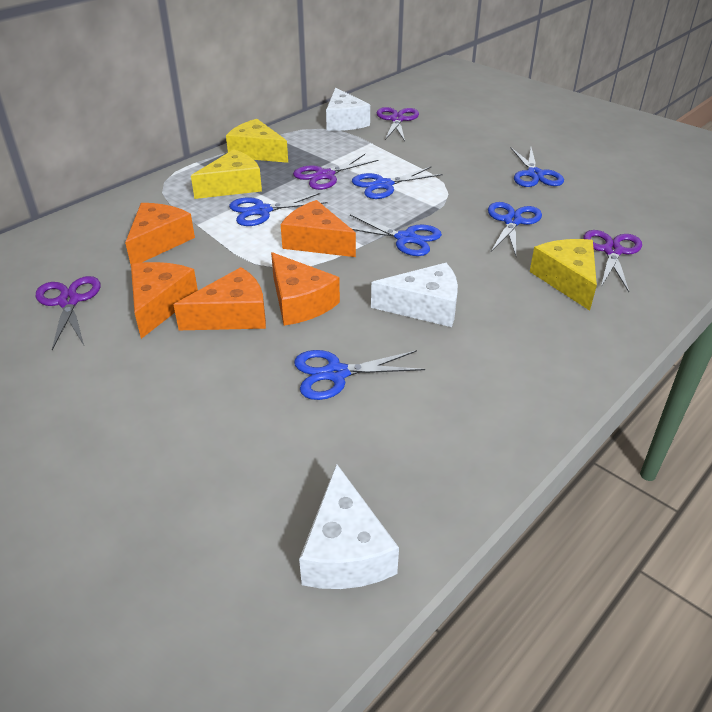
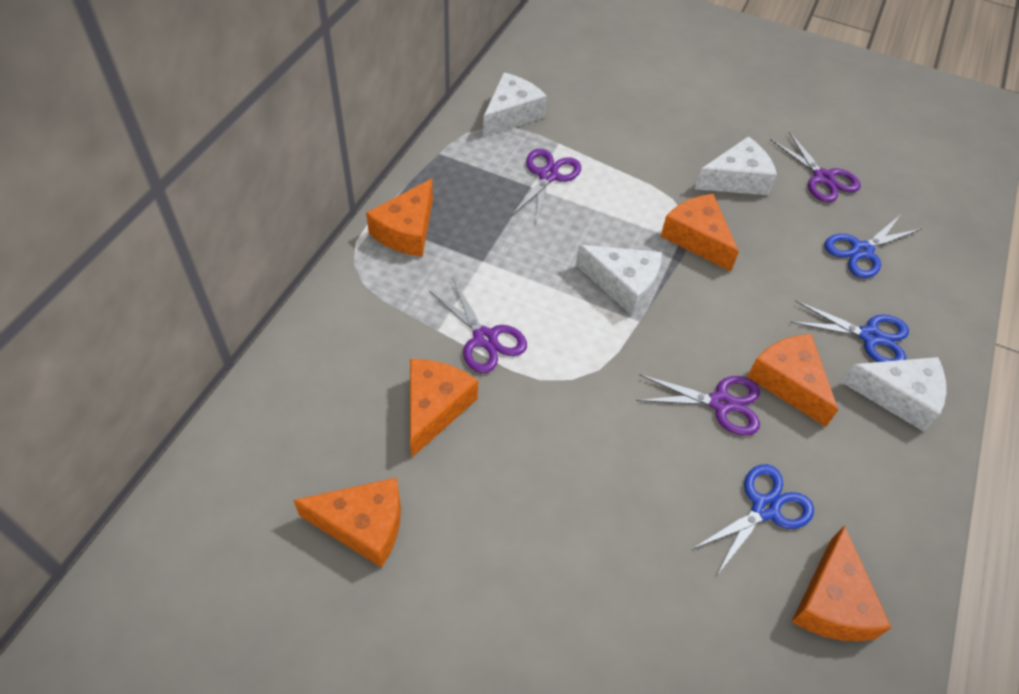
blue scissors: 6 -> 3
orange cheese: 5 -> 6
white cheese: 3 -> 4
yellow cheese: 3 -> 0

